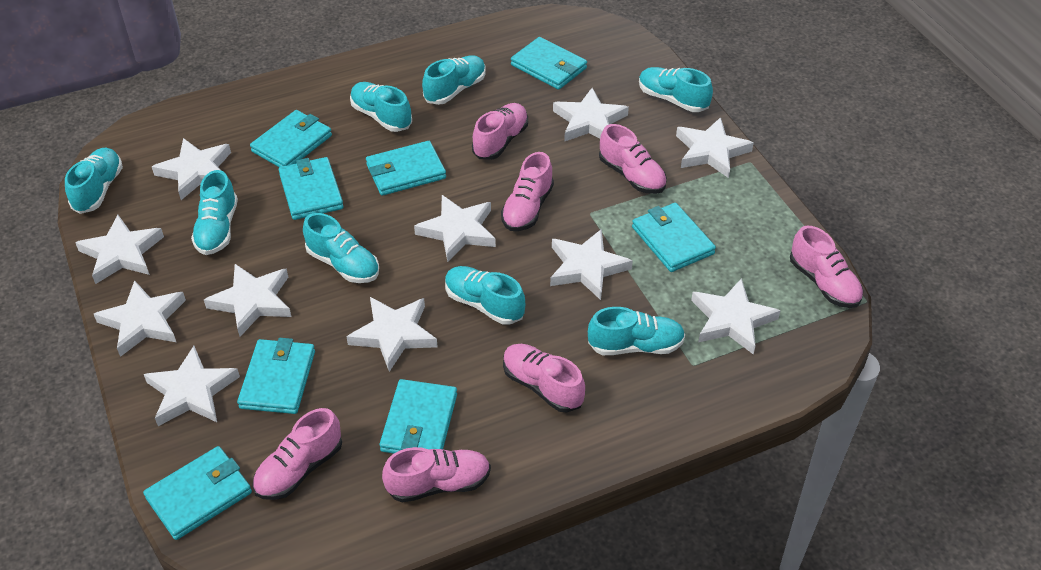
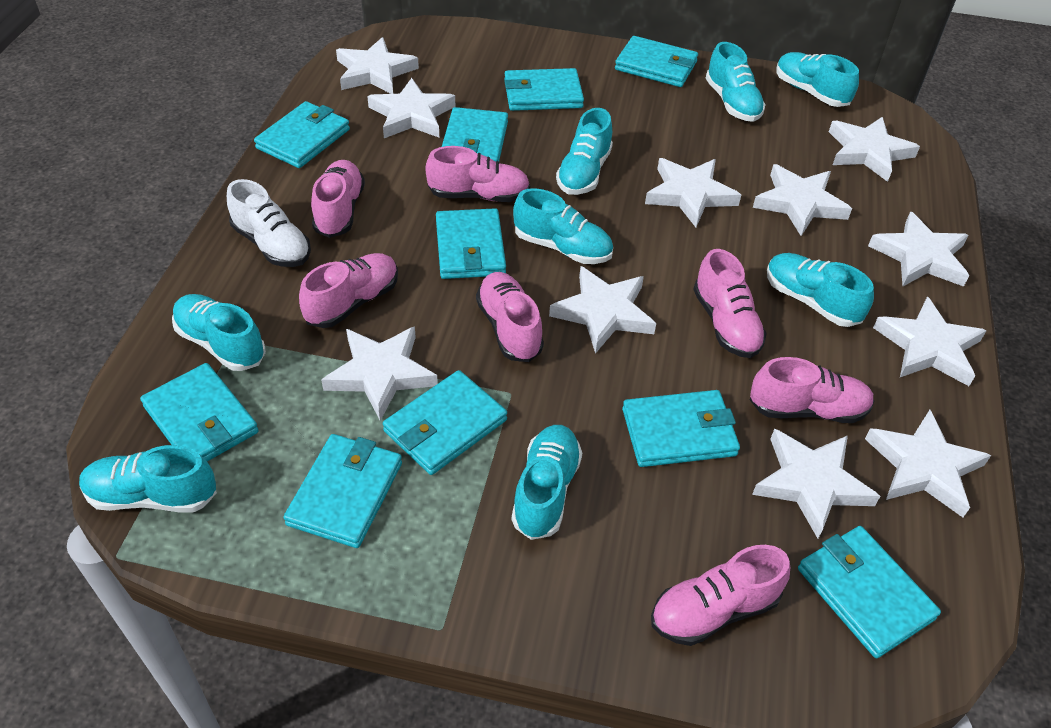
turquoise wallet: 8 -> 10
white shoe: 0 -> 1

